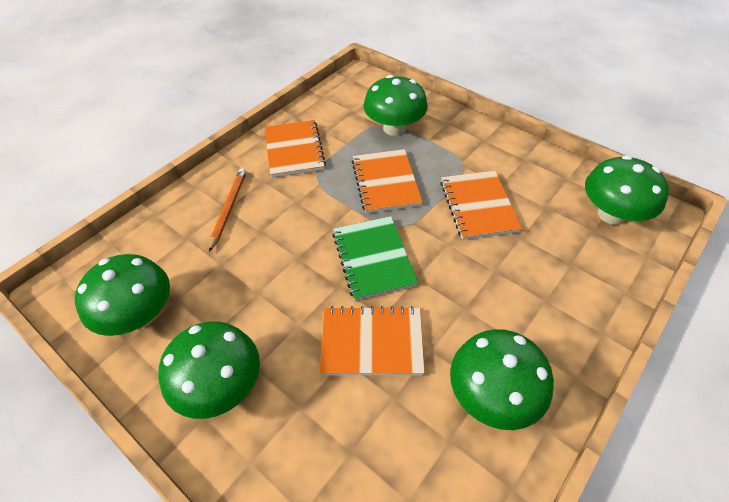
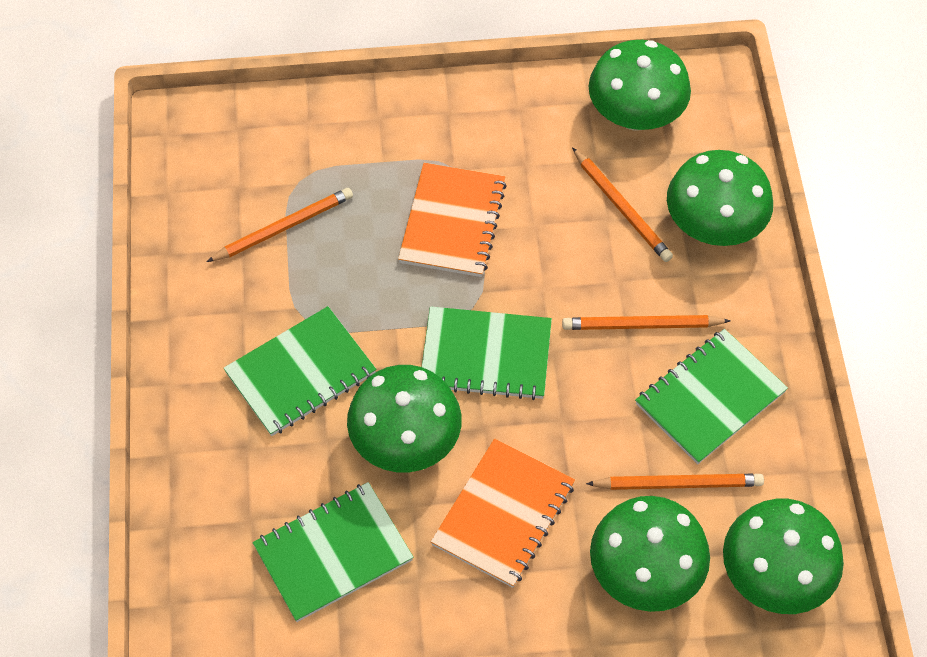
green notebook: 1 -> 4
orange notebook: 4 -> 2
orange pencil: 1 -> 4

